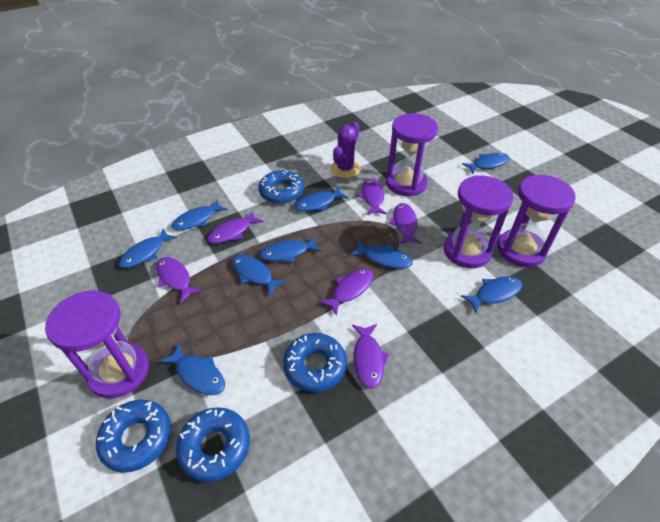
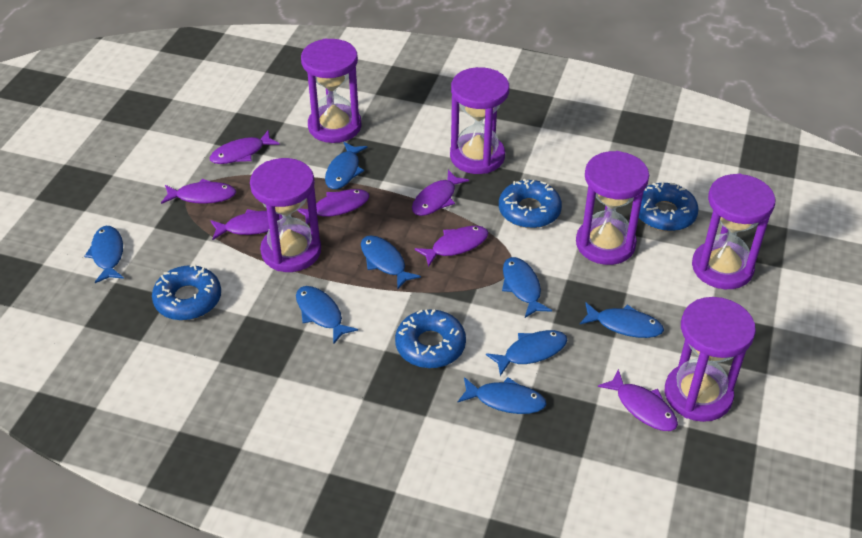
blue fish: 9 -> 8
purple cactus: 1 -> 0
purple fish: 6 -> 7
purple hourglass: 4 -> 6

